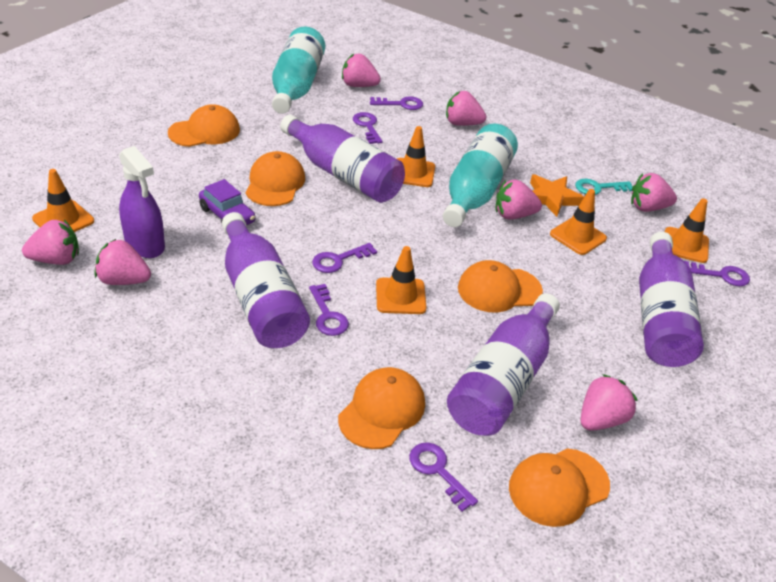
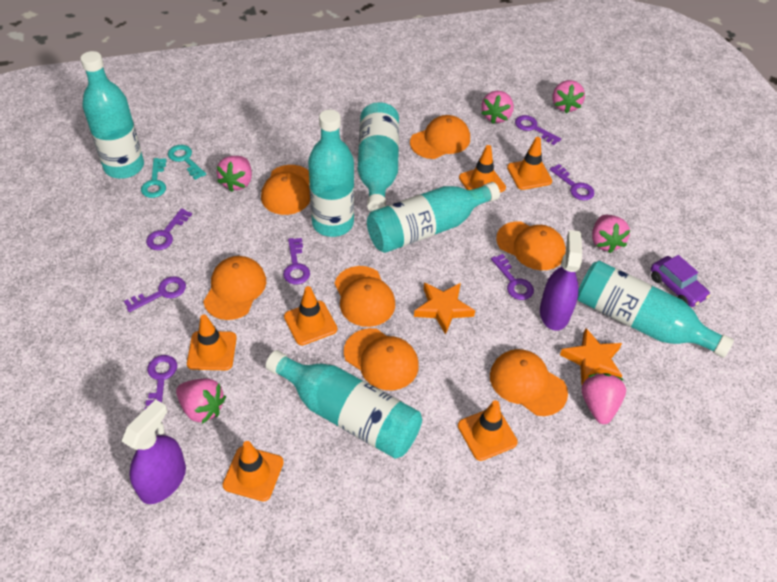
orange cap: 5 -> 7
orange star: 1 -> 2
orange traffic cone: 5 -> 6
pink strawberry: 7 -> 6
purple bottle: 4 -> 0
purple key: 6 -> 7
purple spray bottle: 1 -> 2
turquoise bottle: 2 -> 6
turquoise key: 1 -> 2

